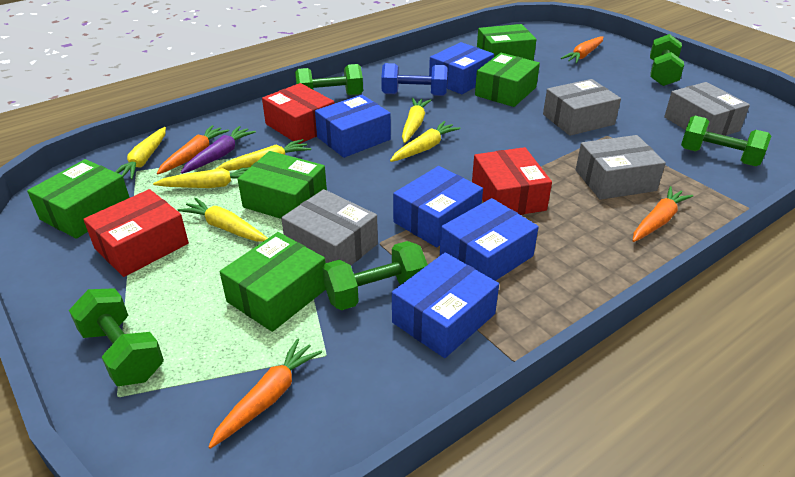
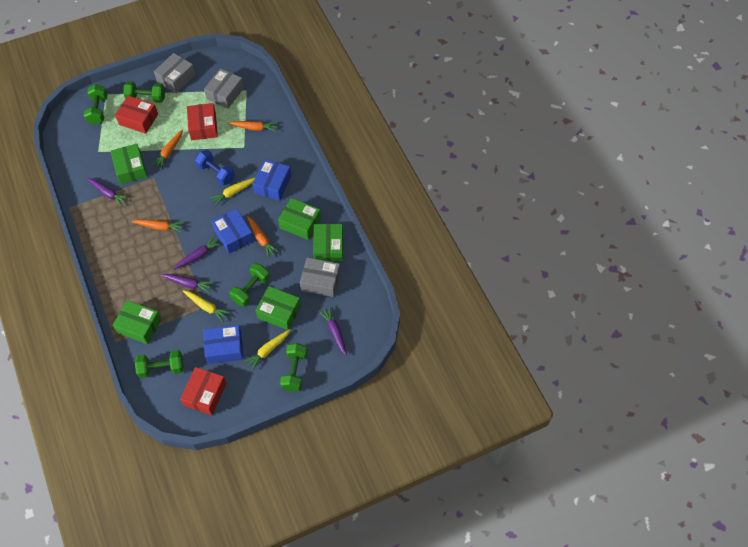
blue box: 5 -> 3
grey box: 4 -> 3
purple carrot: 1 -> 4
yellow carrot: 6 -> 3

